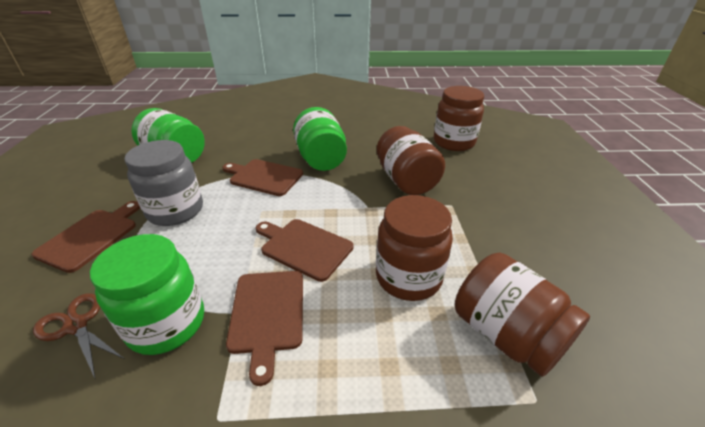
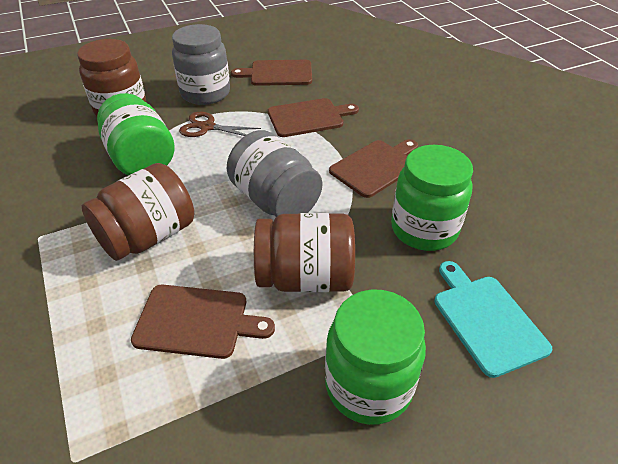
brown jar: 4 -> 3
grey jar: 1 -> 2
turquoise cutting board: 0 -> 1

